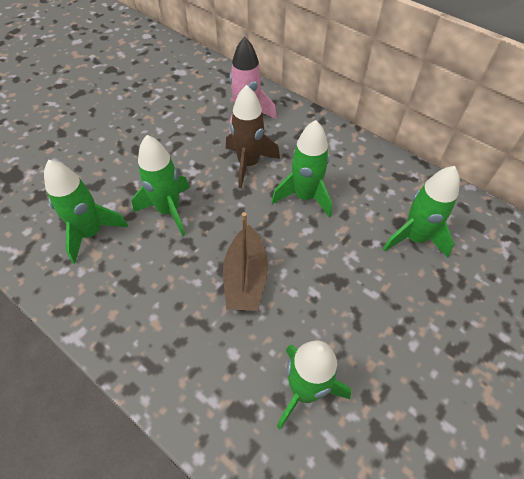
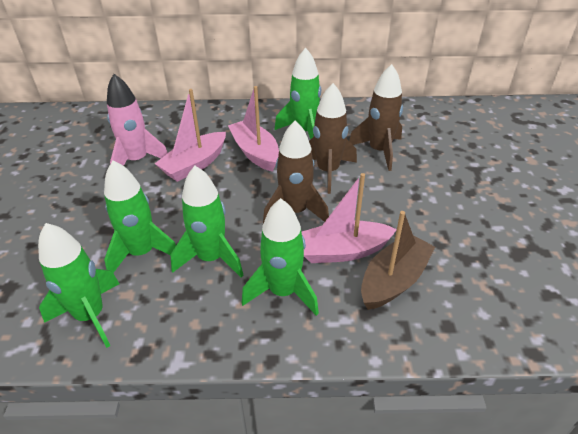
brown rocket: 1 -> 3
pink boat: 0 -> 3

